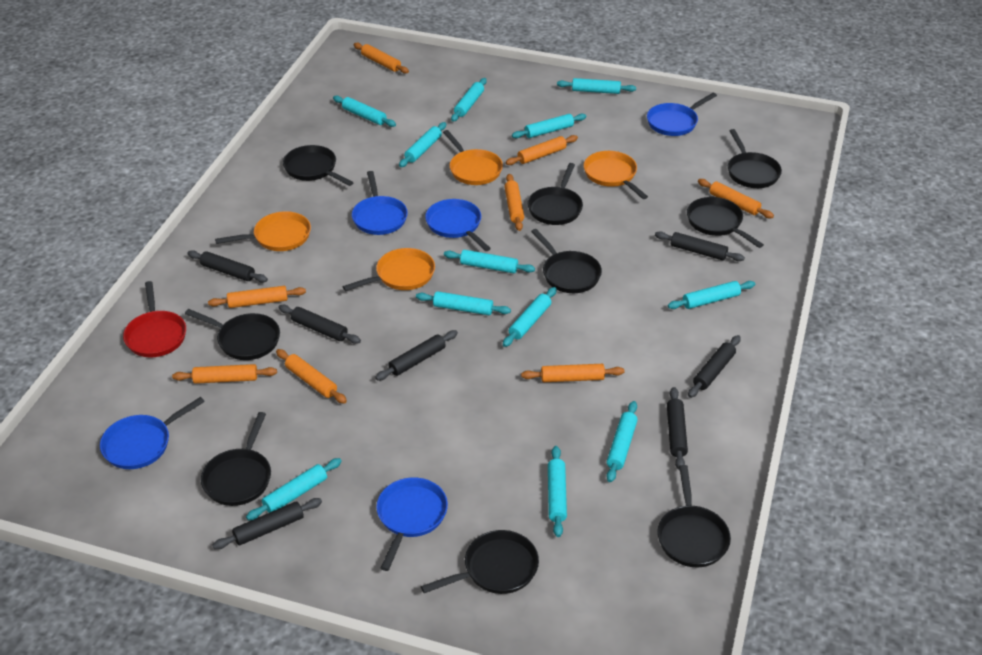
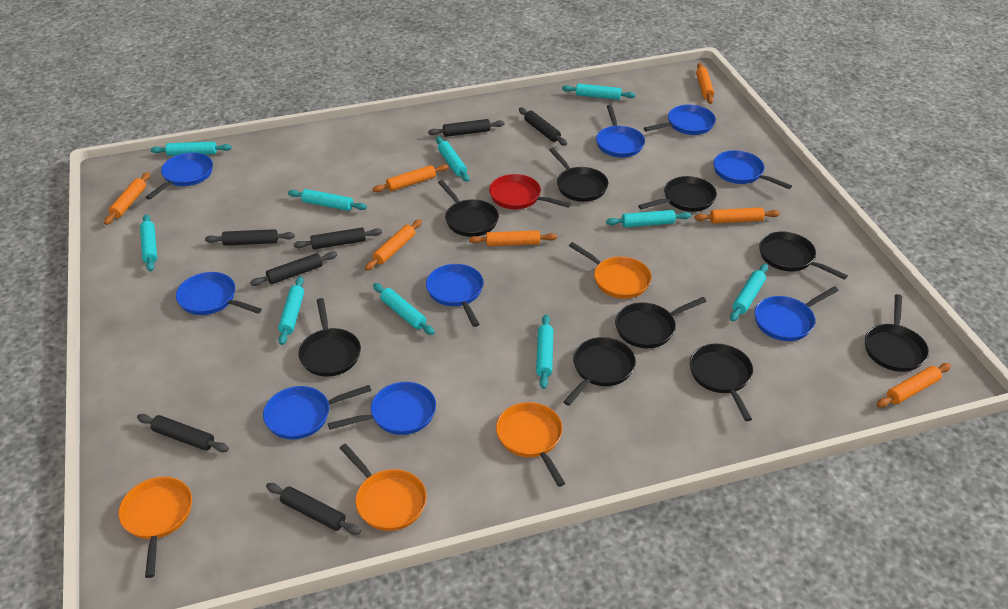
blue pan: 5 -> 9
orange rolling pin: 8 -> 7
turquoise rolling pin: 12 -> 10

